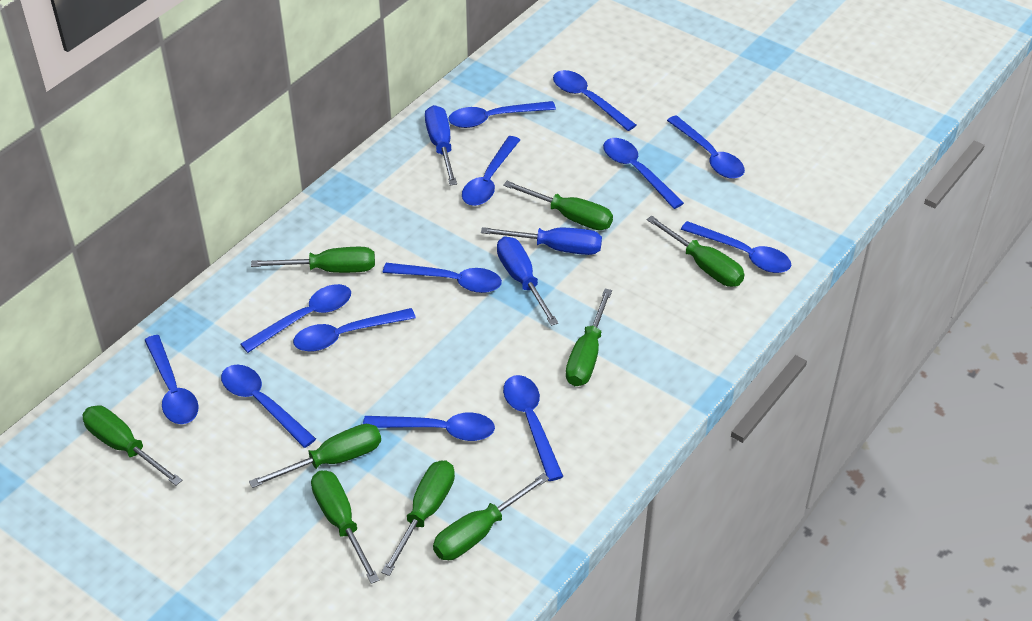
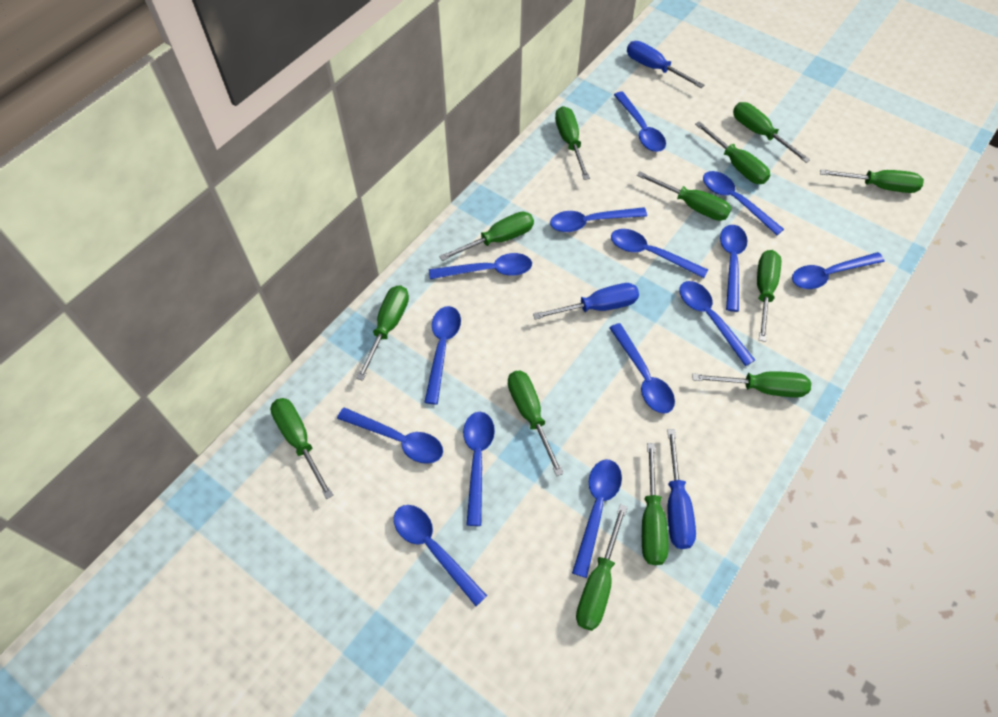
blue spoon: 13 -> 14
green screwdriver: 9 -> 13

